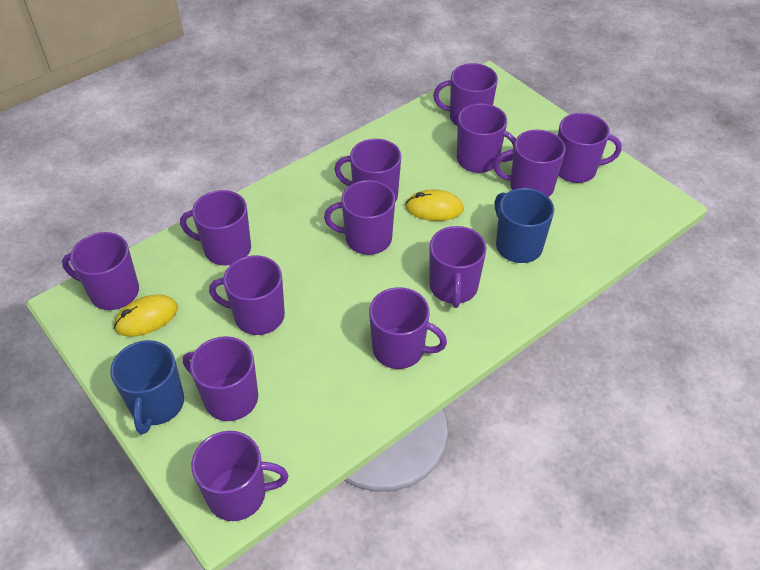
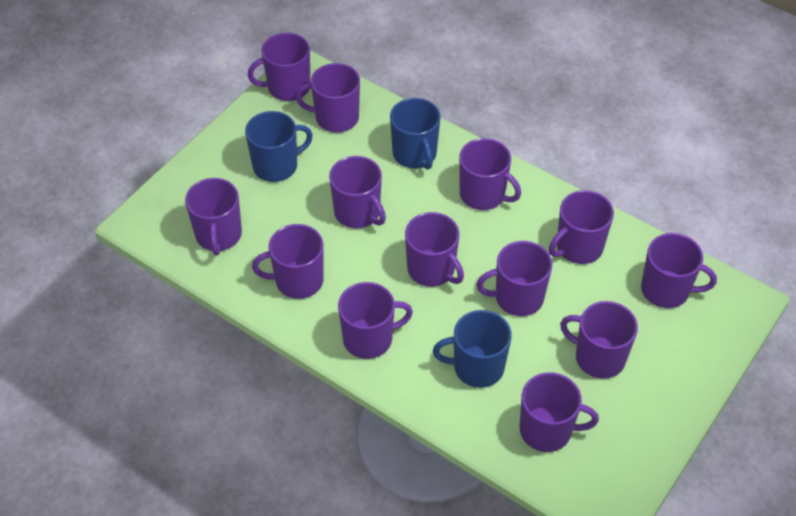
blue mug: 2 -> 3
yellow mouse: 2 -> 0

